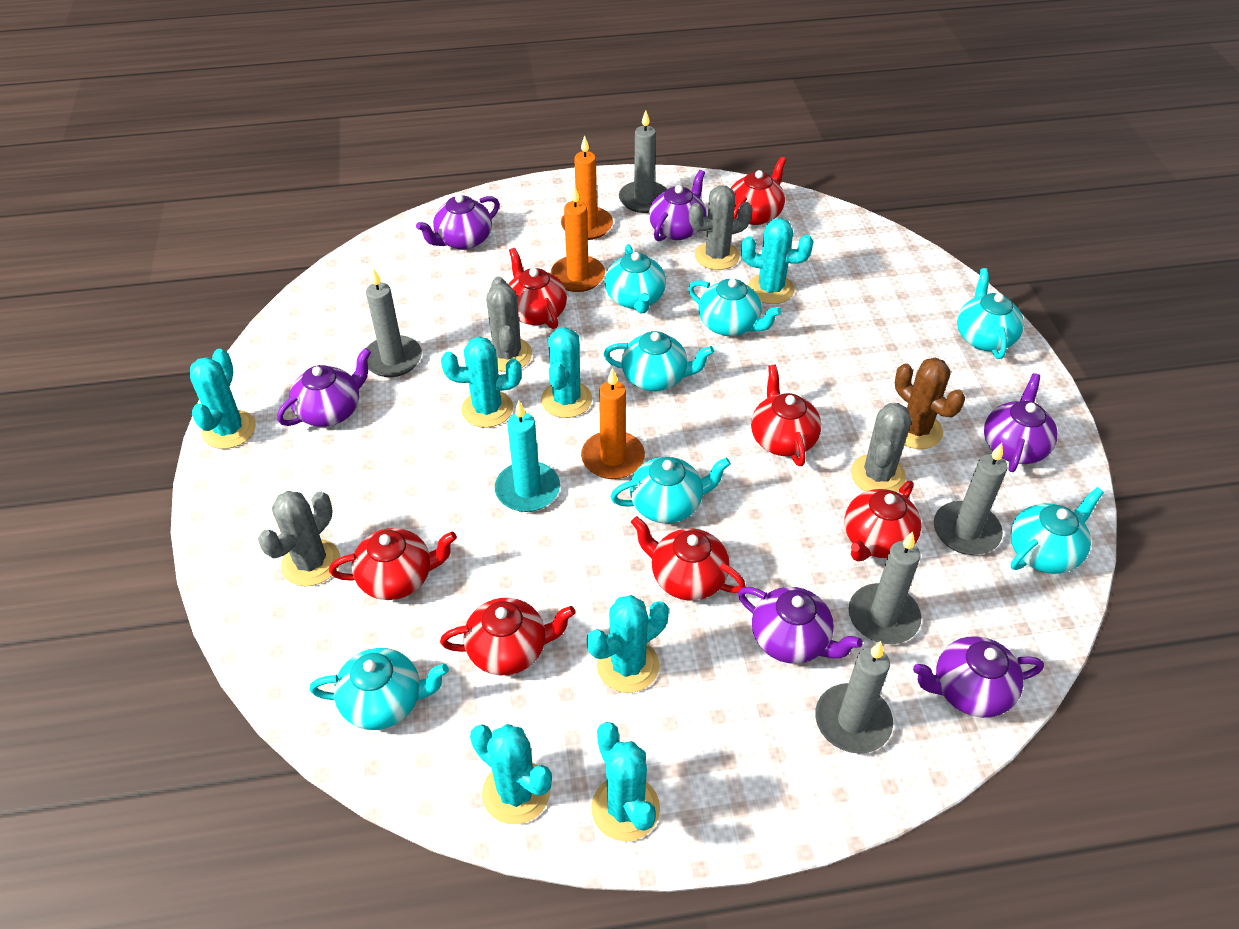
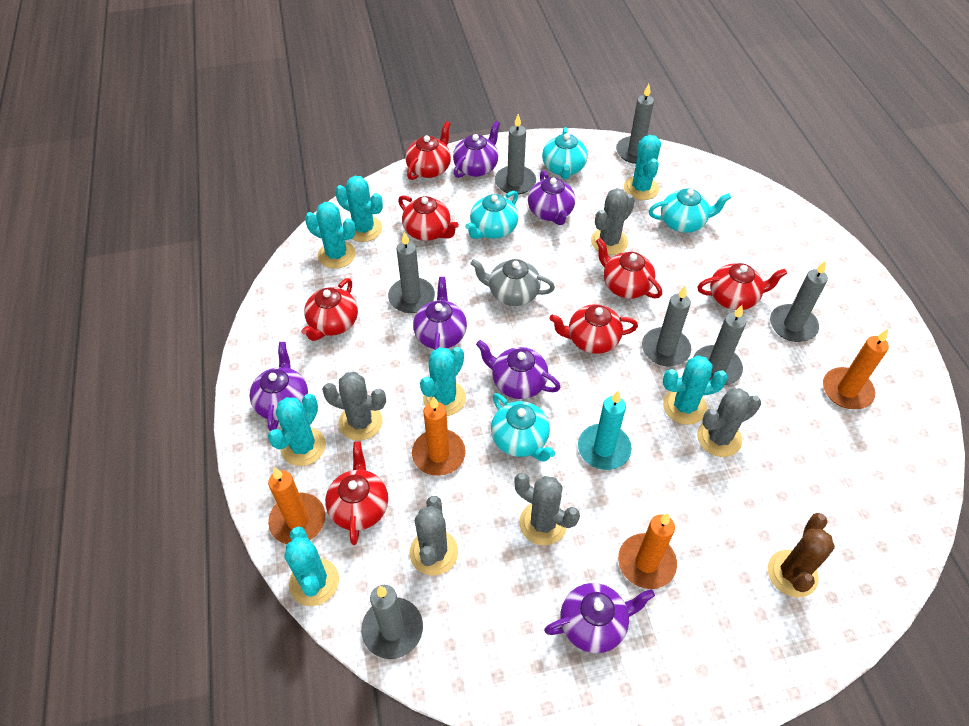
grey cactus: 4 -> 5
grey candle: 5 -> 7
grey teapot: 0 -> 1
orange candle: 3 -> 4
turquoise teapot: 7 -> 4

